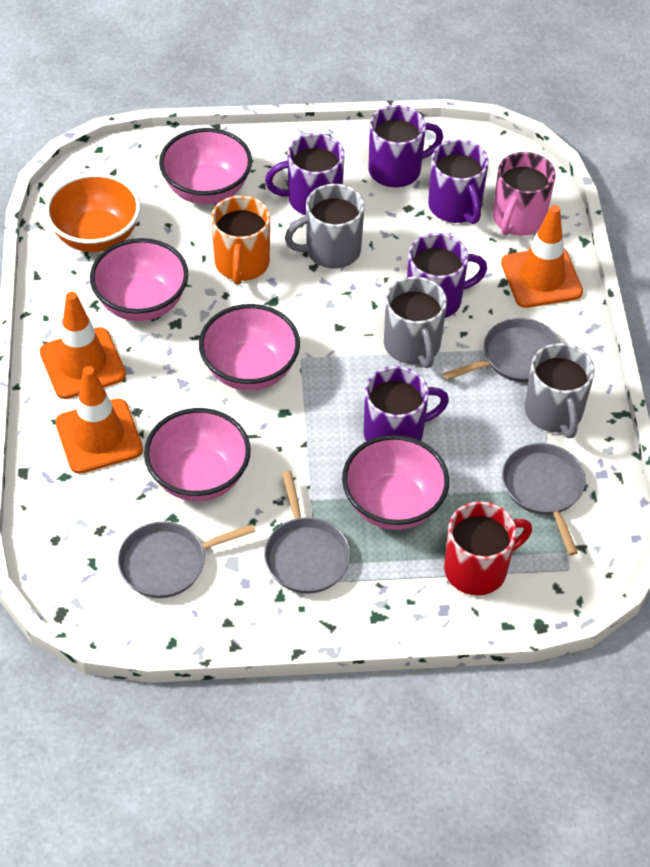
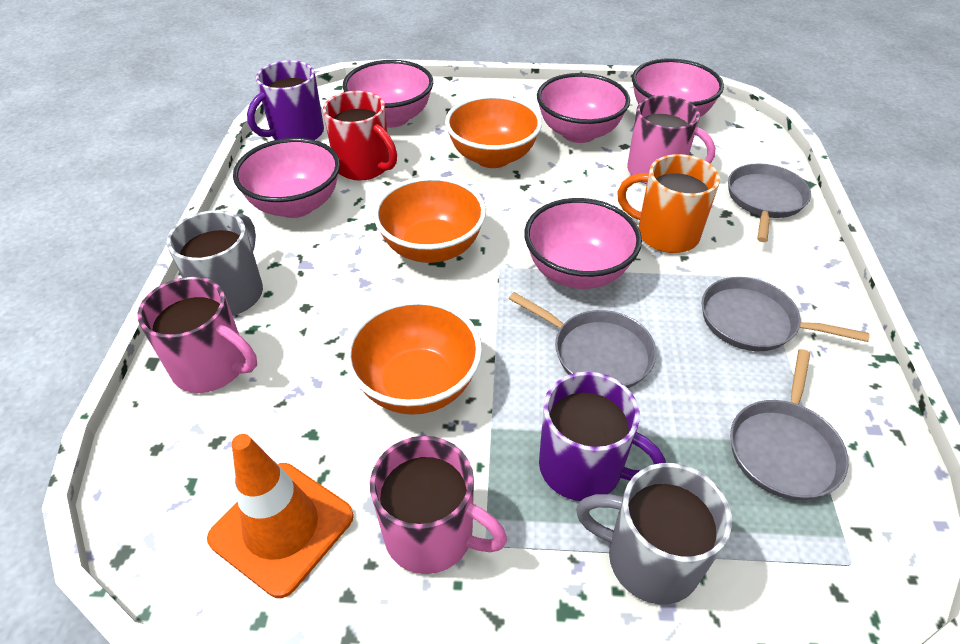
grey mug: 3 -> 2
orange bowl: 1 -> 3
orange traffic cone: 3 -> 1
pink mug: 1 -> 3
purple mug: 5 -> 2

